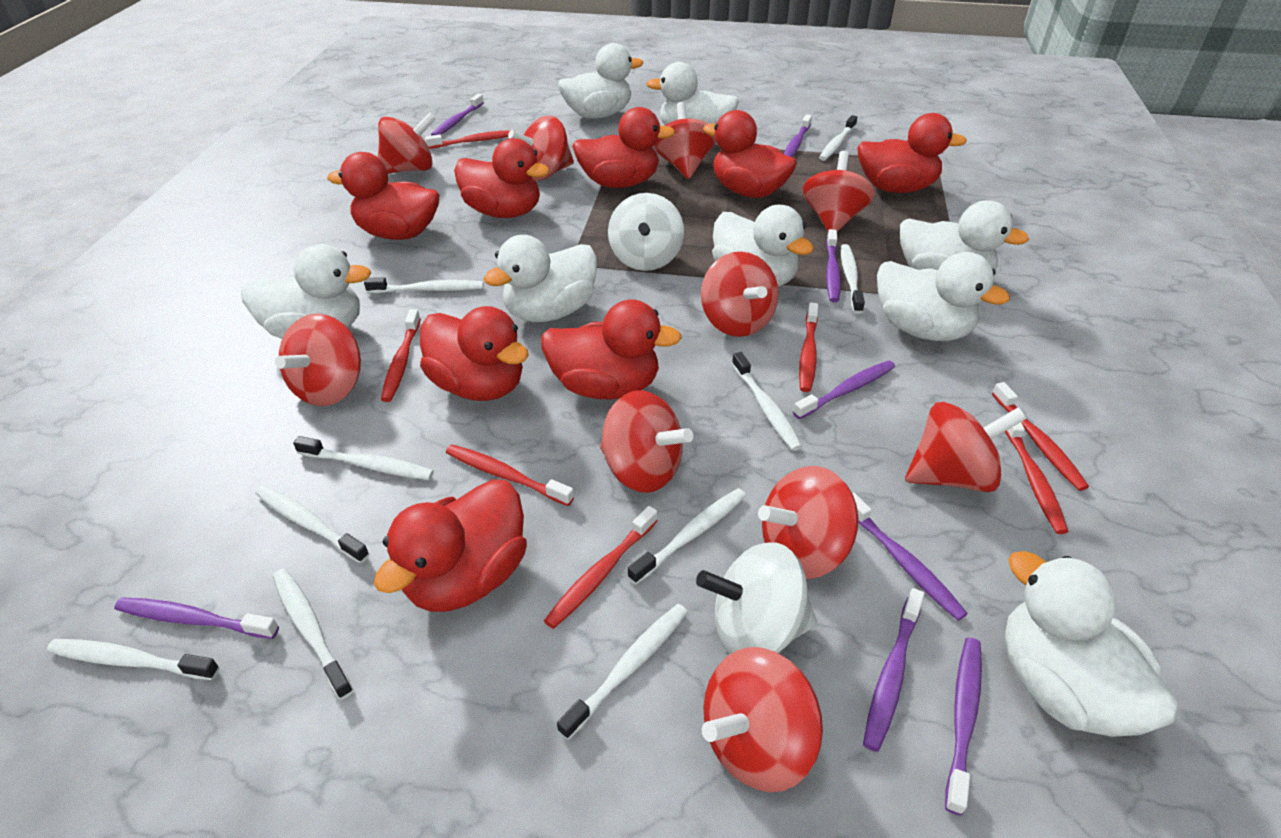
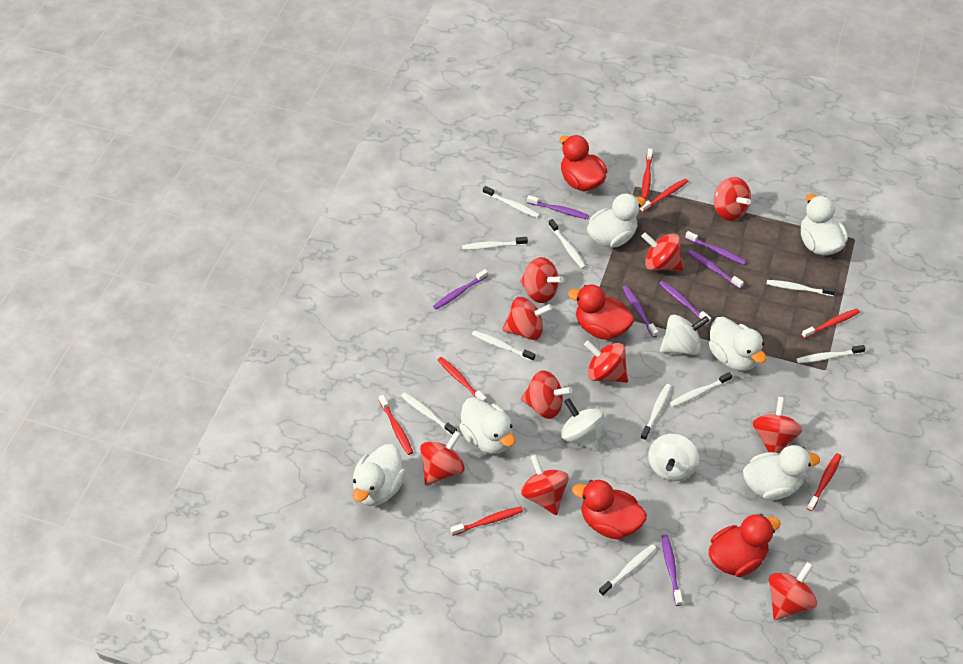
purple toothbrush: 8 -> 7
red duck: 8 -> 4
white duck: 8 -> 6
white spinning top: 2 -> 3

